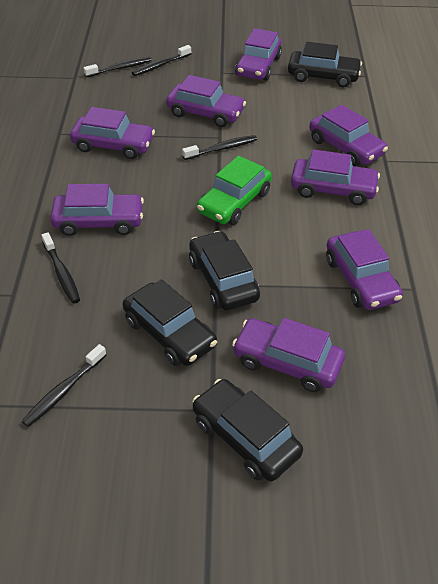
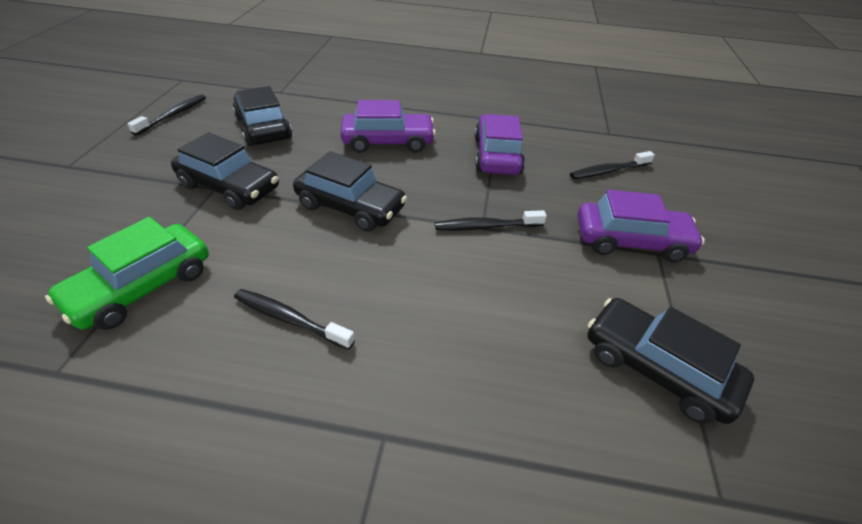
black toothbrush: 5 -> 4
purple car: 8 -> 3

